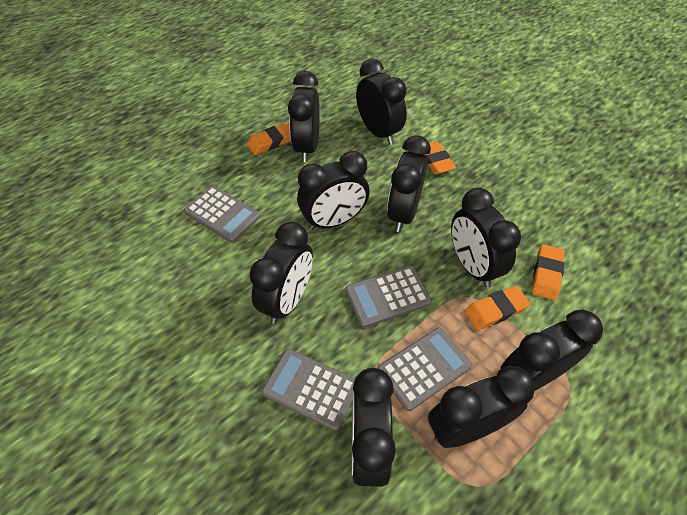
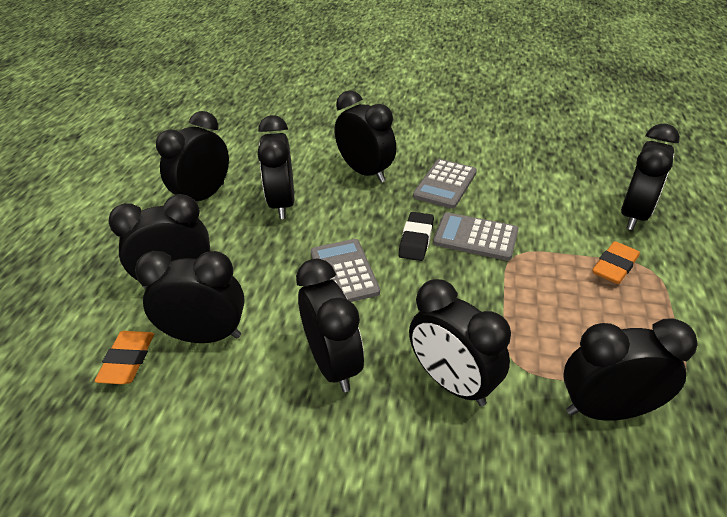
black eraser: 0 -> 1
grey calculator: 4 -> 3
orange eraser: 4 -> 2

